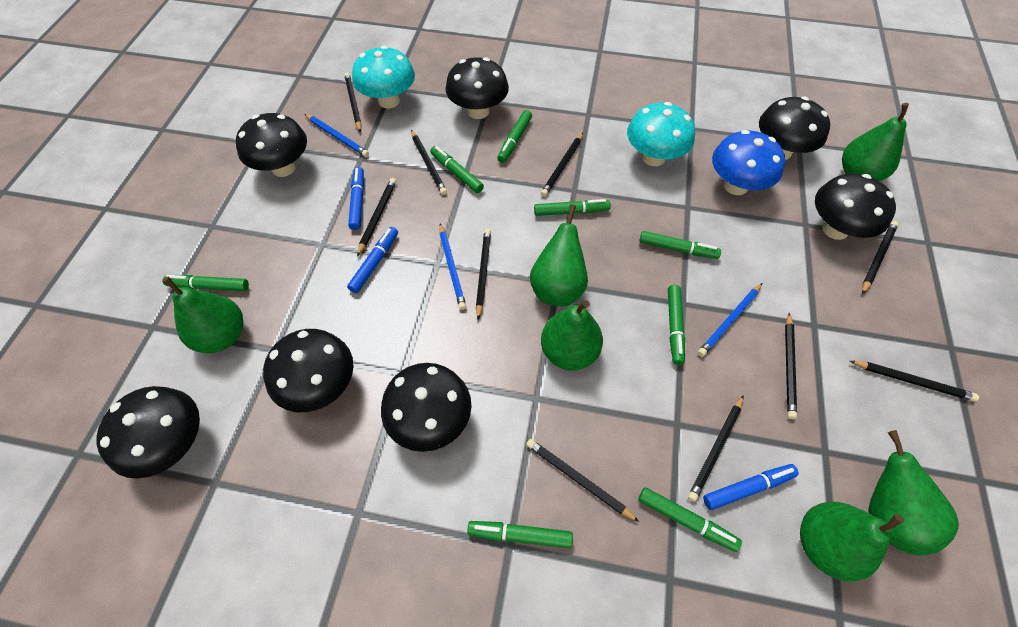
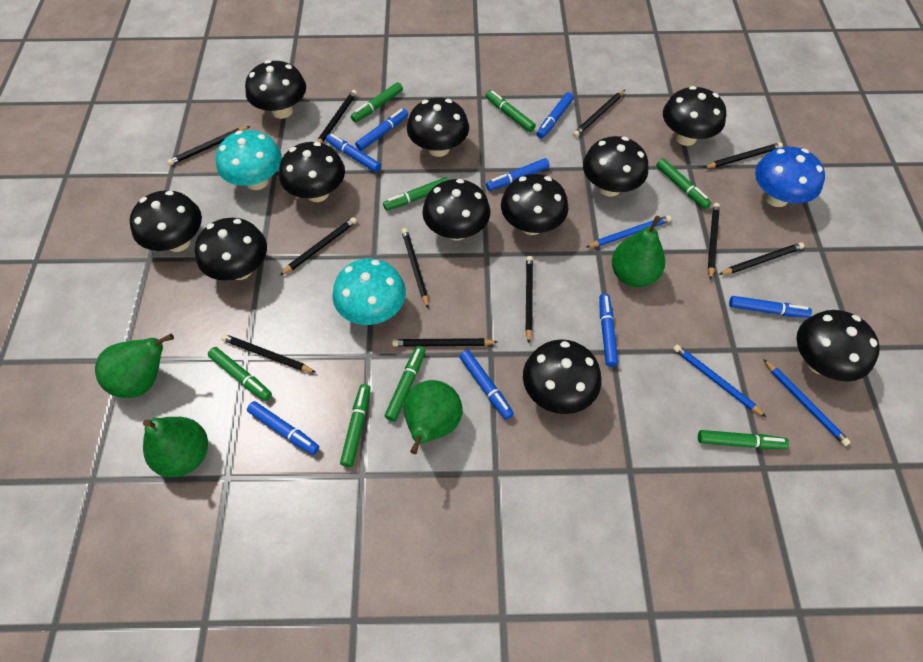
black mushroom: 7 -> 11
black pencil: 10 -> 11
blue marker: 3 -> 8
green pear: 6 -> 4

